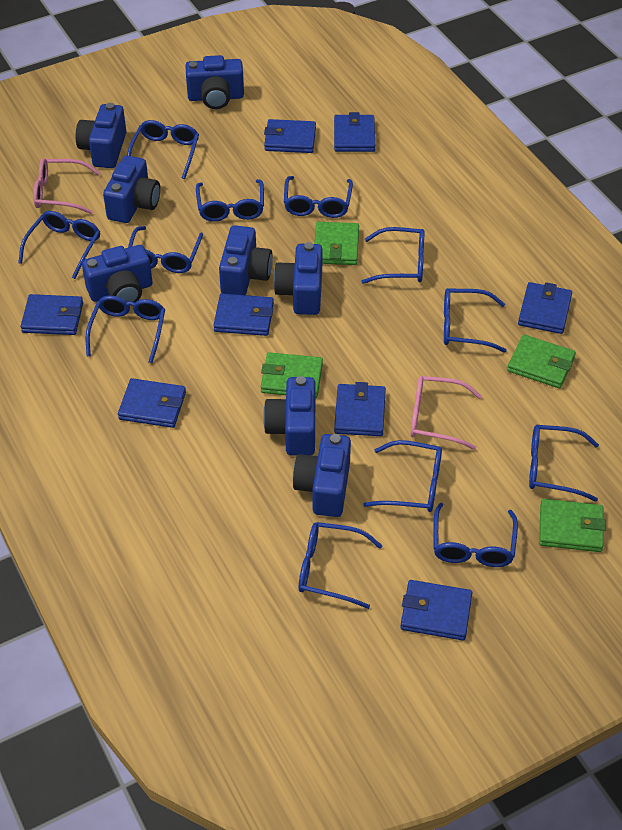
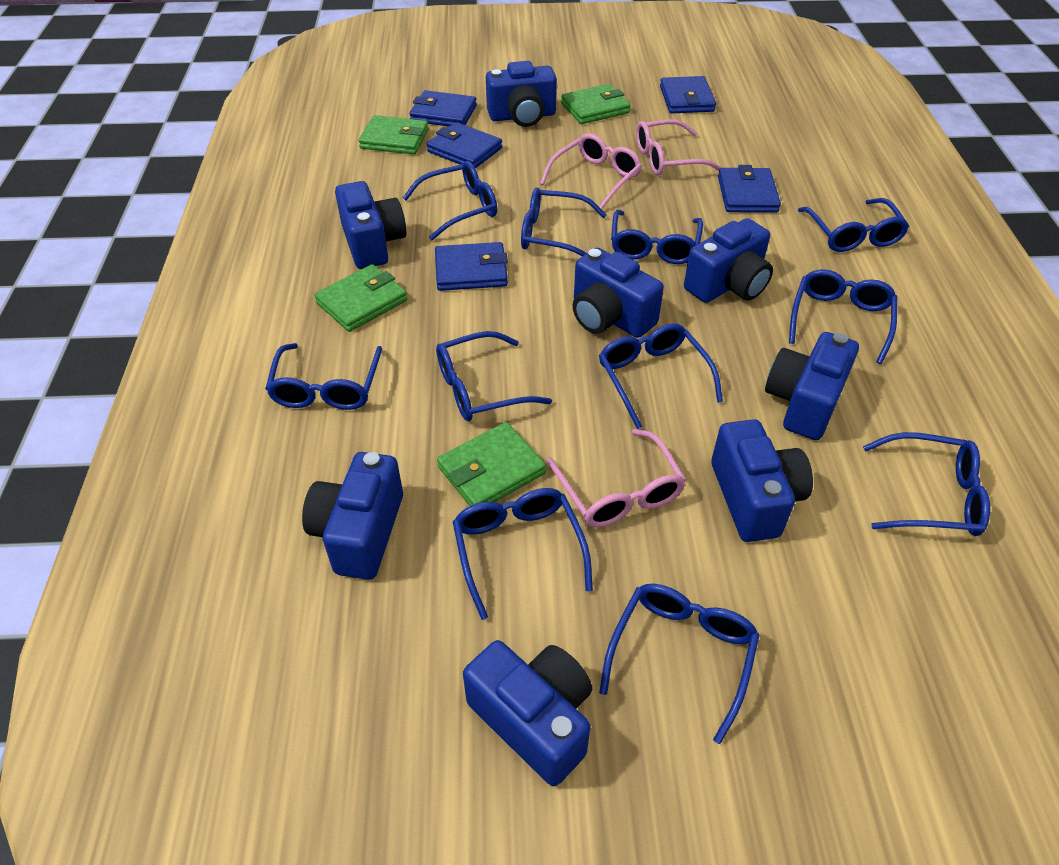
blue glasses: 12 -> 11
blue wallet: 8 -> 5
pink glasses: 2 -> 3

